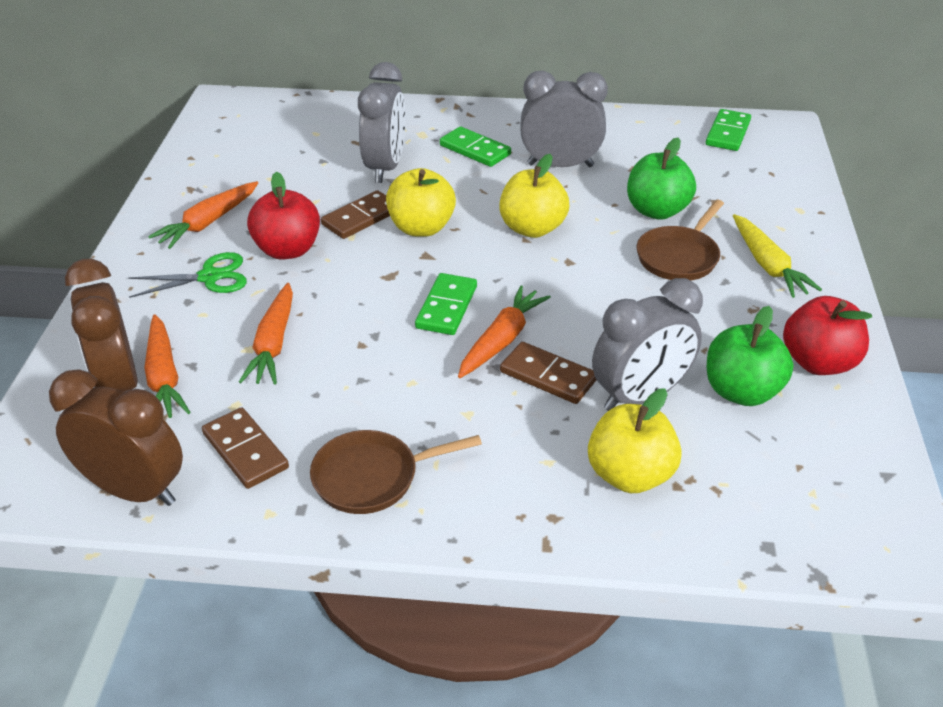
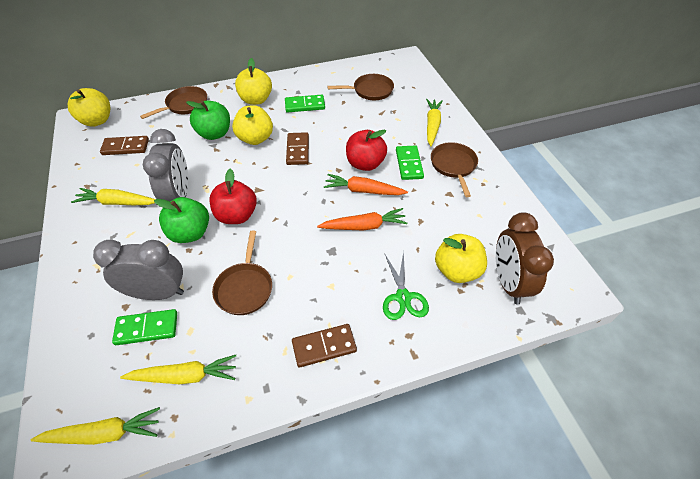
brown clock: 2 -> 1
brown pan: 2 -> 4
grey clock: 3 -> 2
orange carrot: 4 -> 2
yellow apple: 3 -> 4
yellow carrot: 1 -> 4

